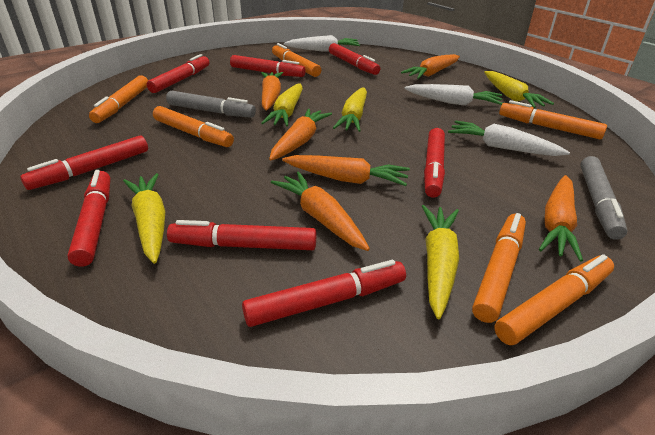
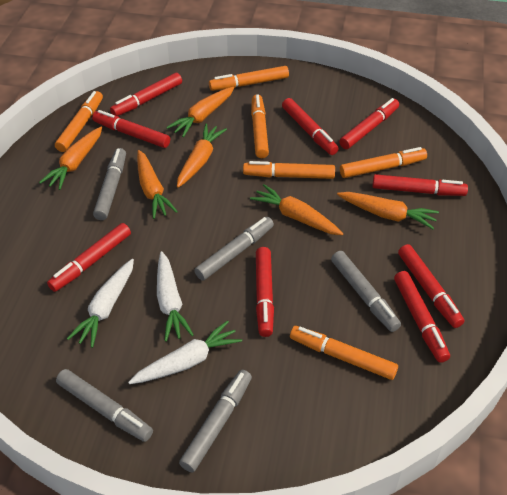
grey marker: 2 -> 5
red marker: 8 -> 9
yellow carrot: 5 -> 0

